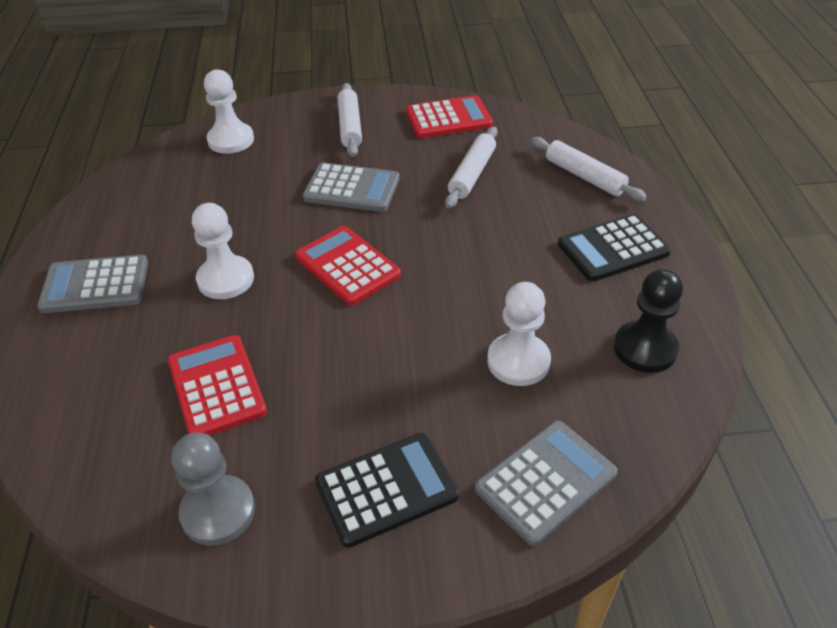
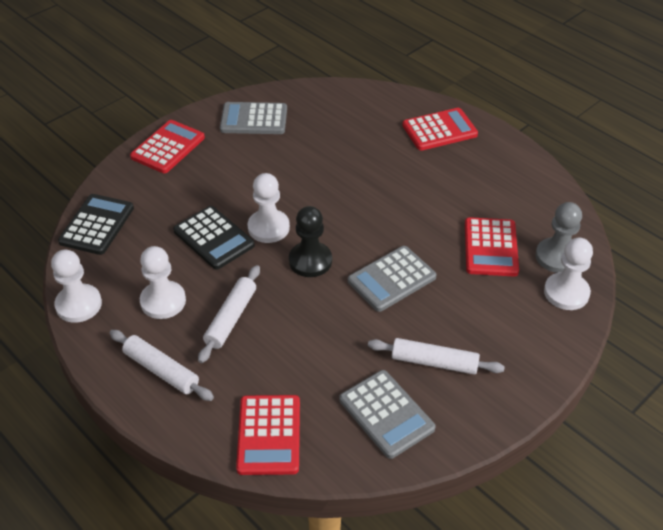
red calculator: 3 -> 4
white pawn: 3 -> 4

